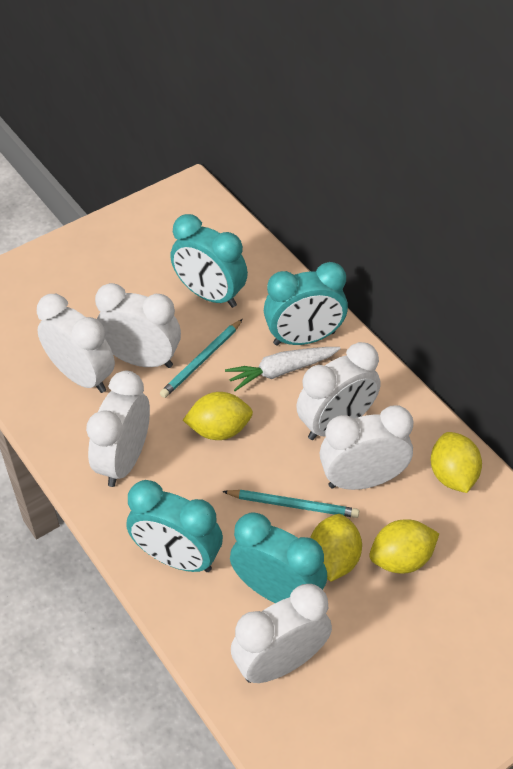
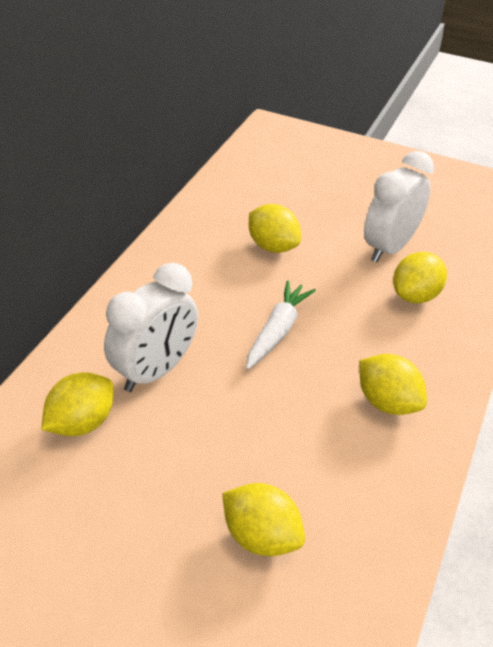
turquoise clock: 4 -> 0
turquoise pencil: 2 -> 0
white clock: 6 -> 2
yellow lemon: 4 -> 5

